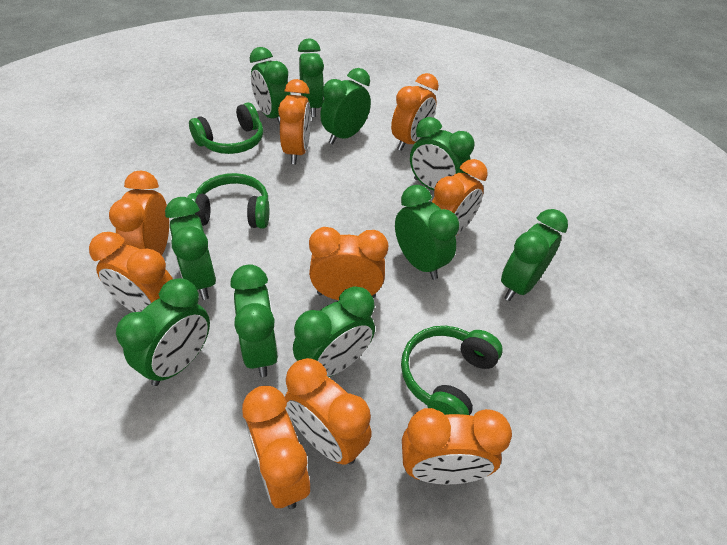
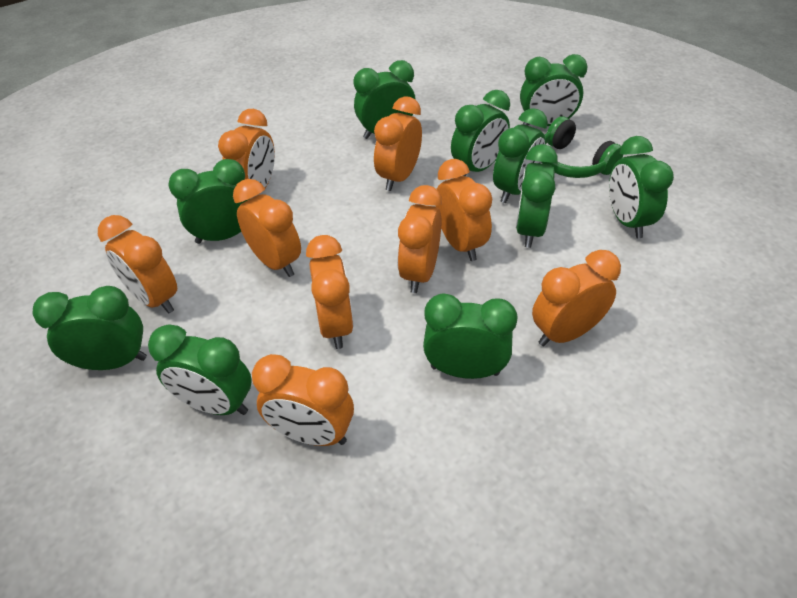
green headphones: 3 -> 1

